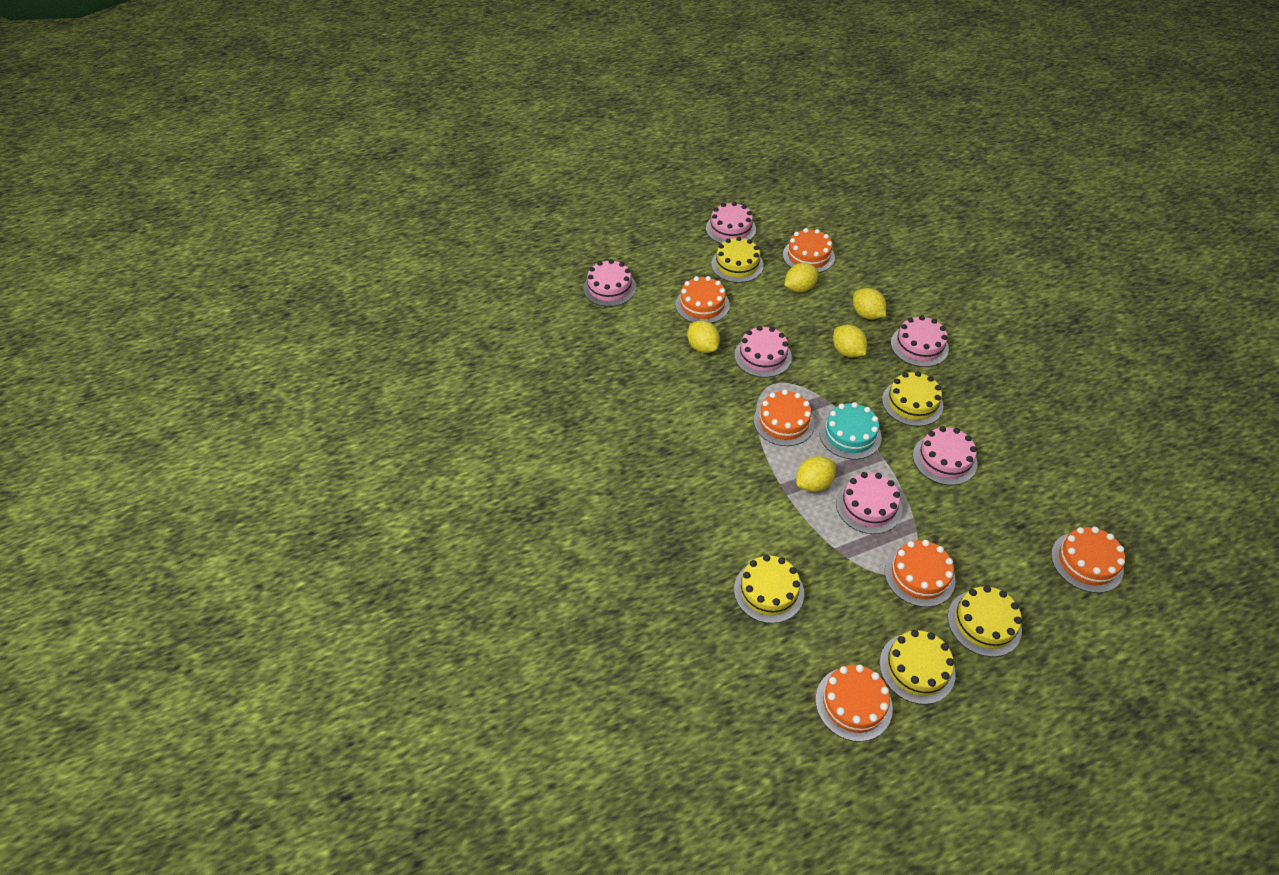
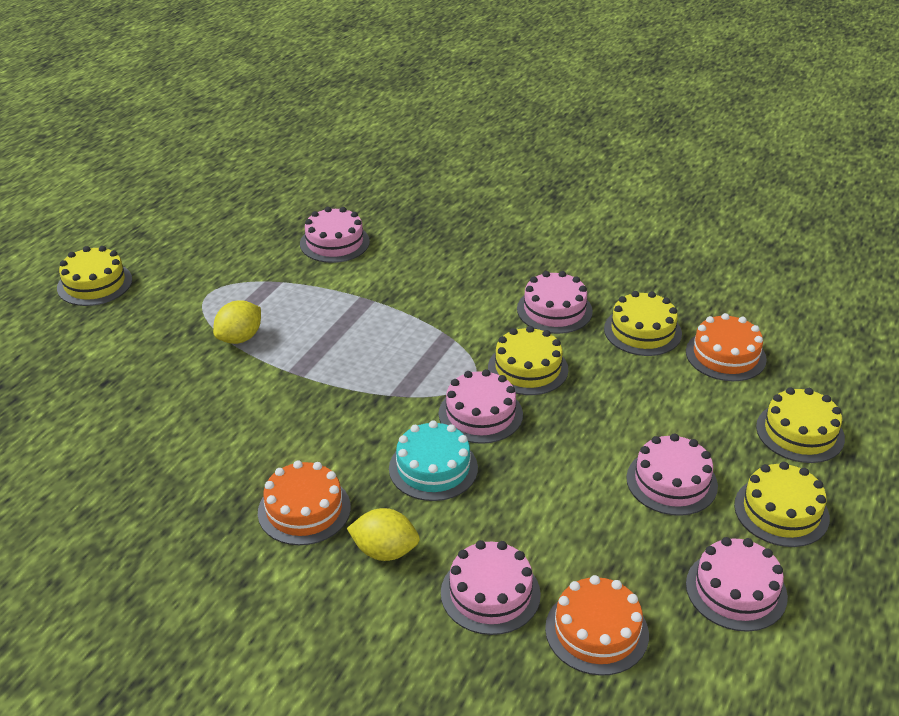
orange cake: 6 -> 3
yellow lemon: 5 -> 2

